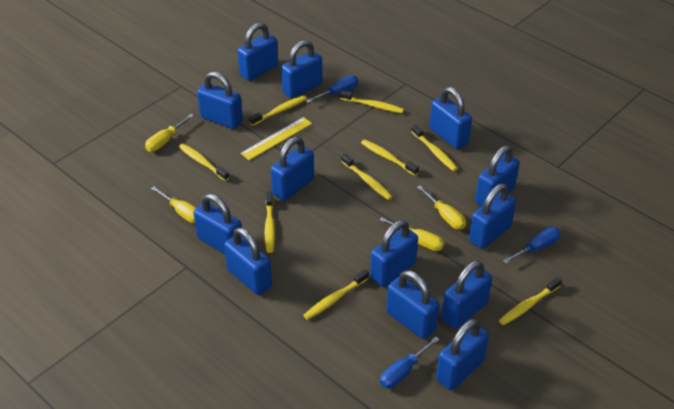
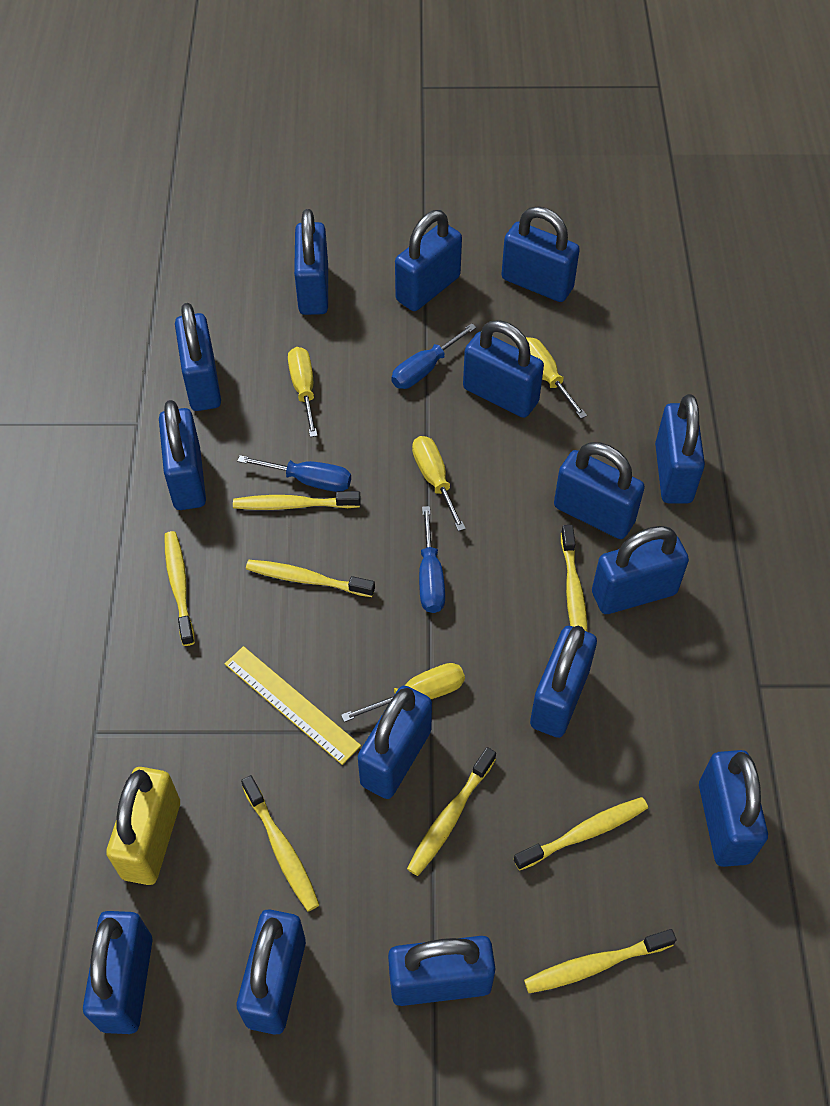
blue padlock: 13 -> 15
yellow padlock: 0 -> 1
yellow toothbrush: 9 -> 8

